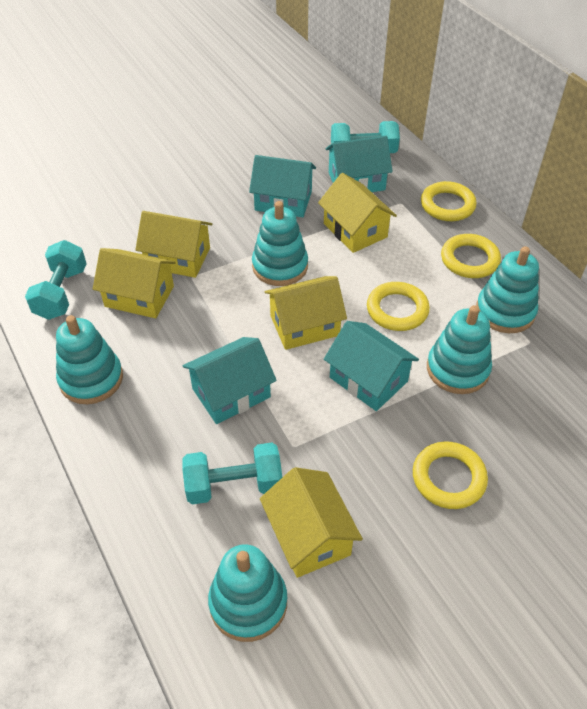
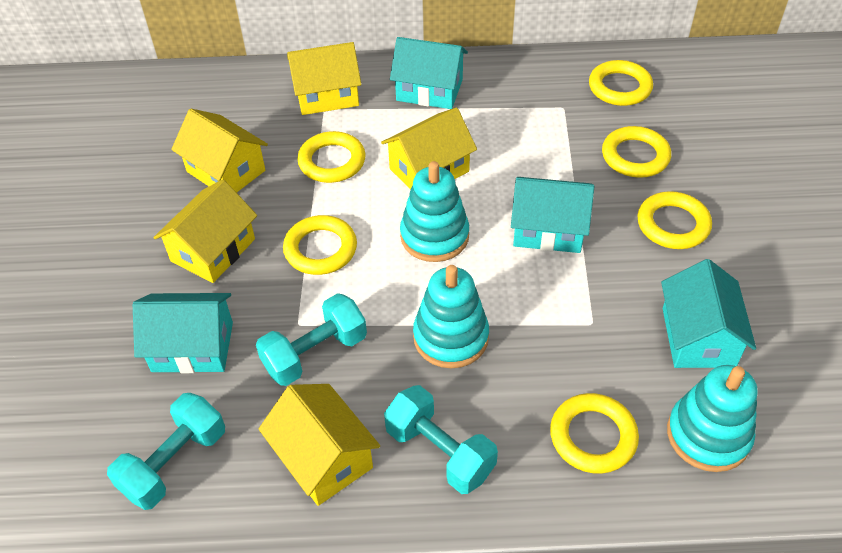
turquoise stacking toy: 5 -> 3
yellow ring: 4 -> 6

